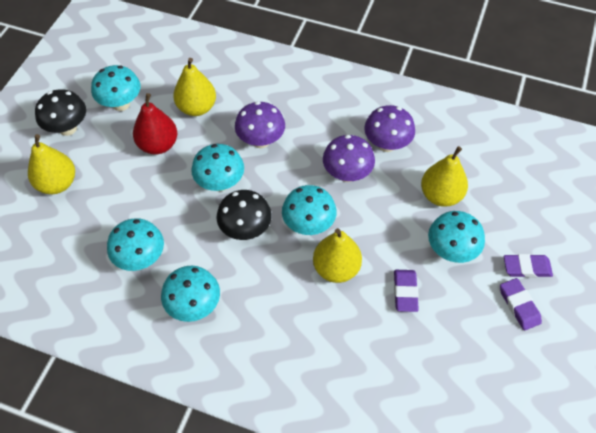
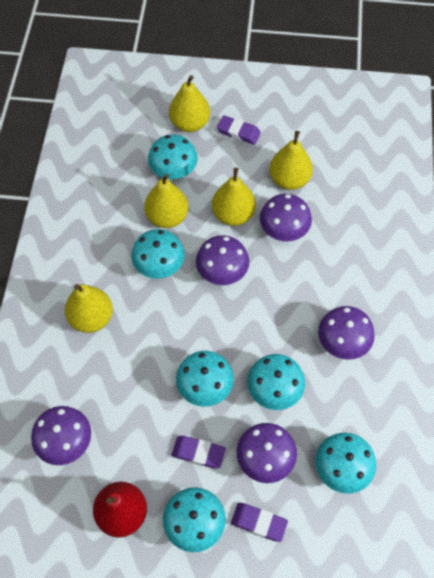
black mushroom: 2 -> 0
purple mushroom: 3 -> 5
yellow pear: 4 -> 5

